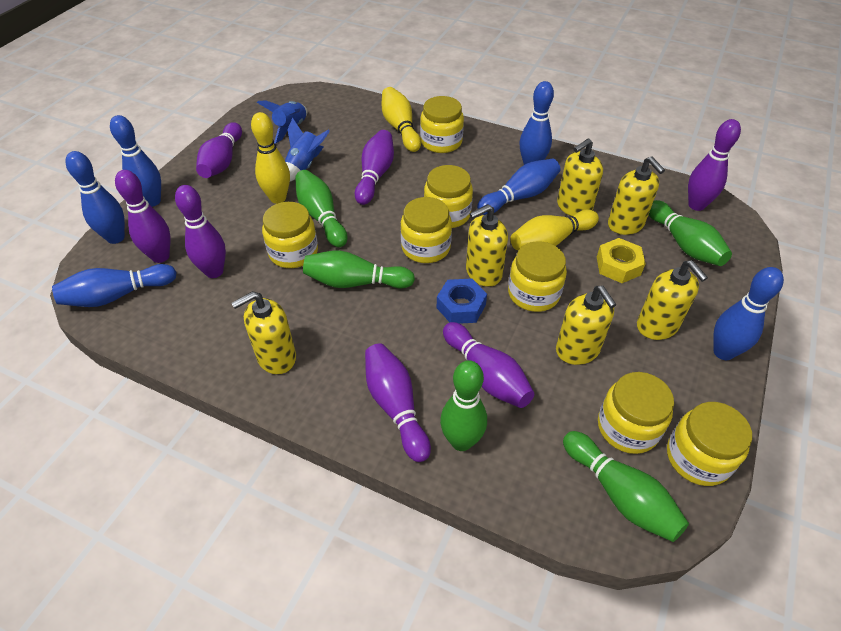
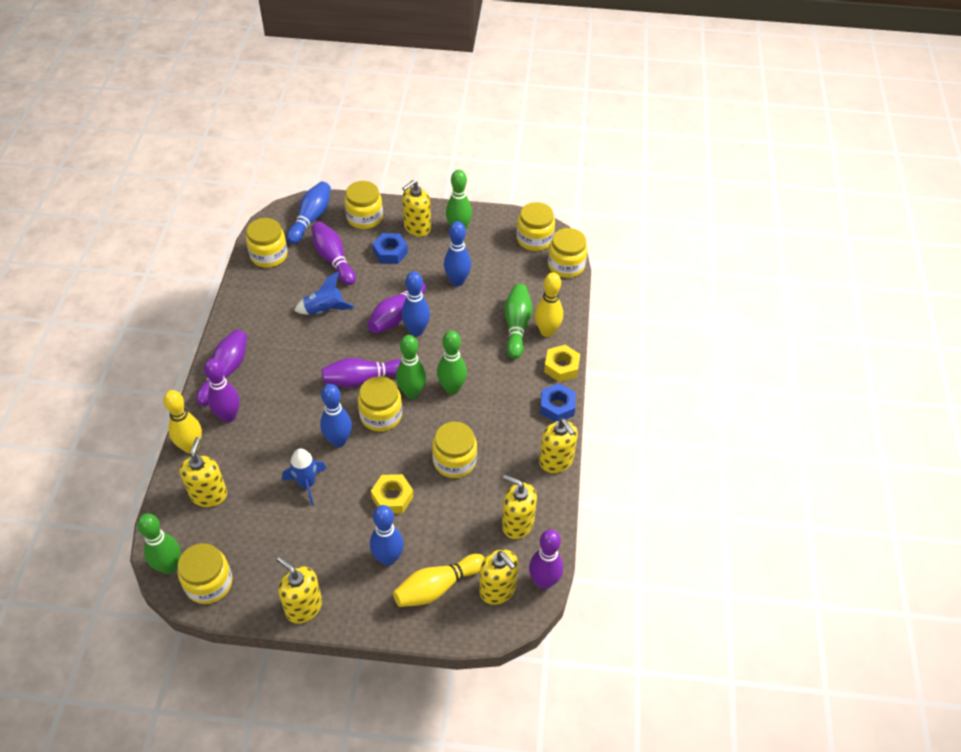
blue bowling pin: 6 -> 5
blue nut: 1 -> 2
purple bowling pin: 7 -> 6
yellow nut: 1 -> 2

